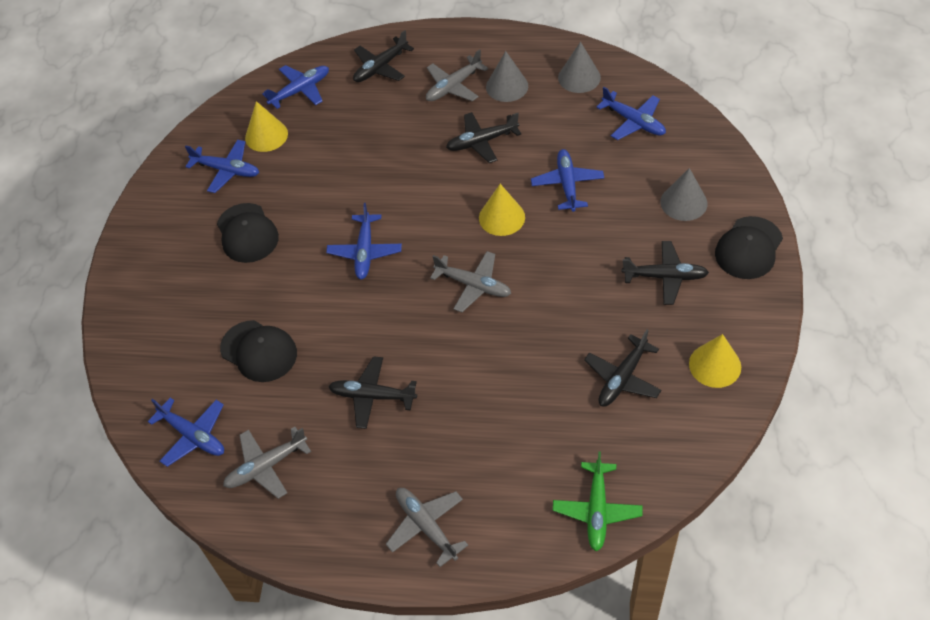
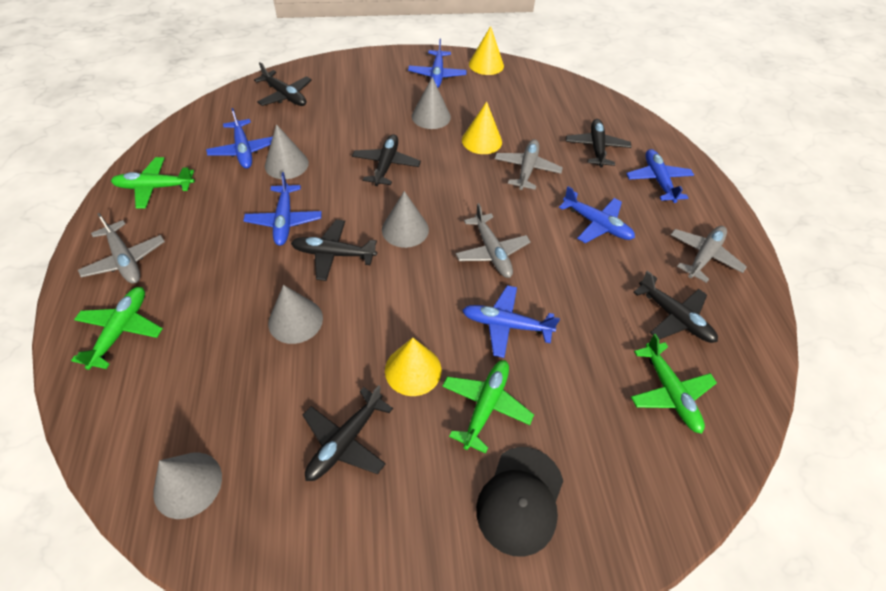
black cap: 3 -> 1
black plane: 5 -> 6
green plane: 1 -> 4
grey cone: 3 -> 5

